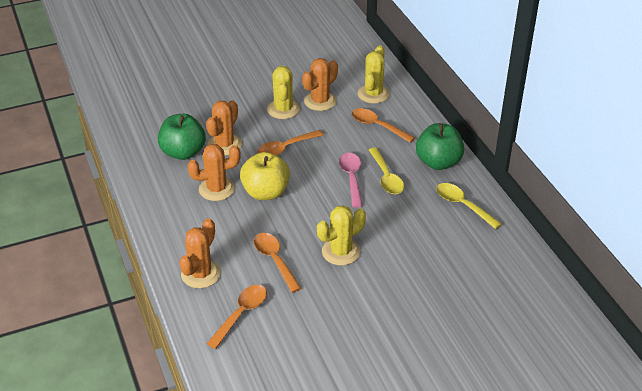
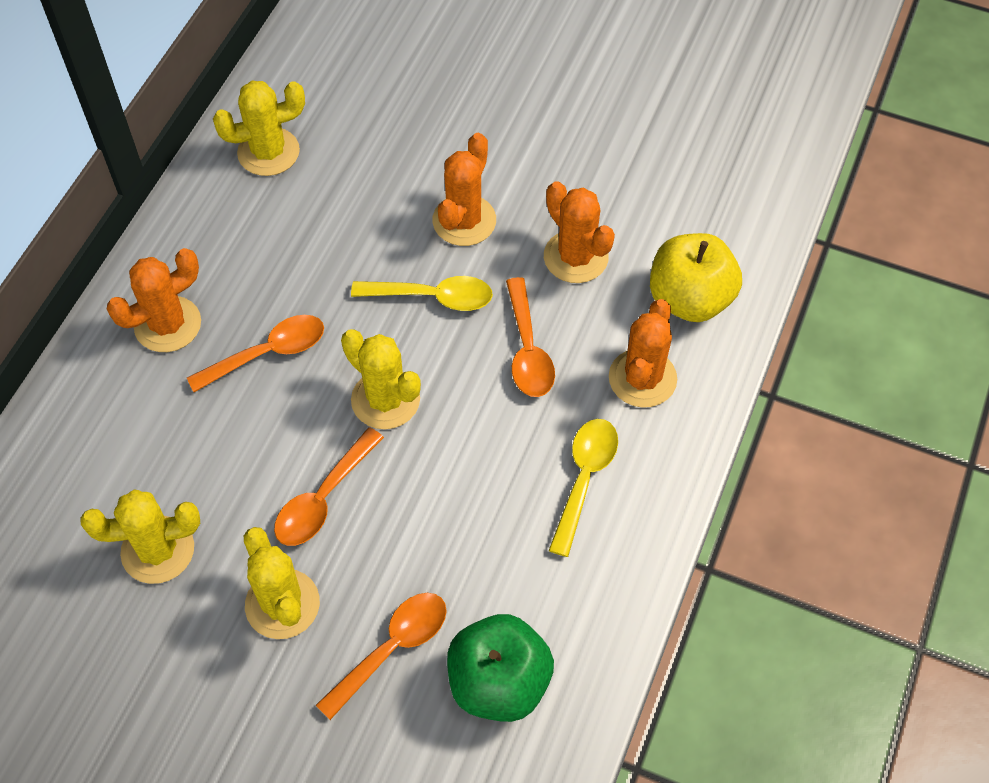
green apple: 2 -> 1
pink spoon: 1 -> 0
yellow cactus: 3 -> 4

